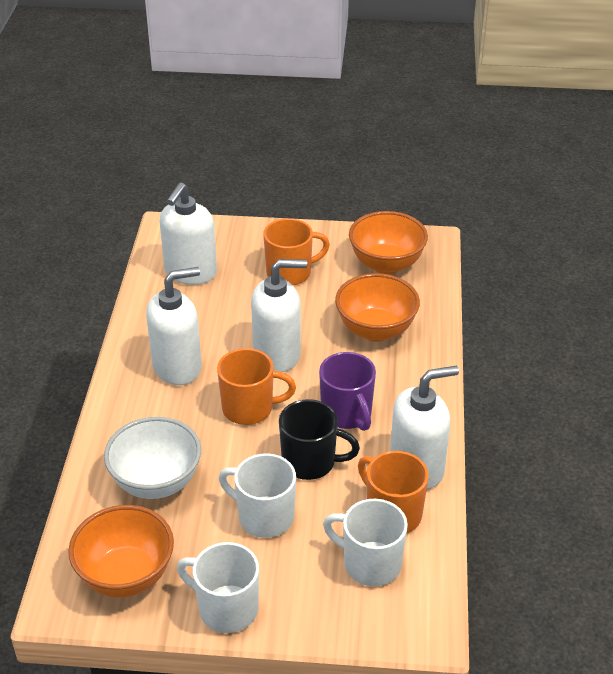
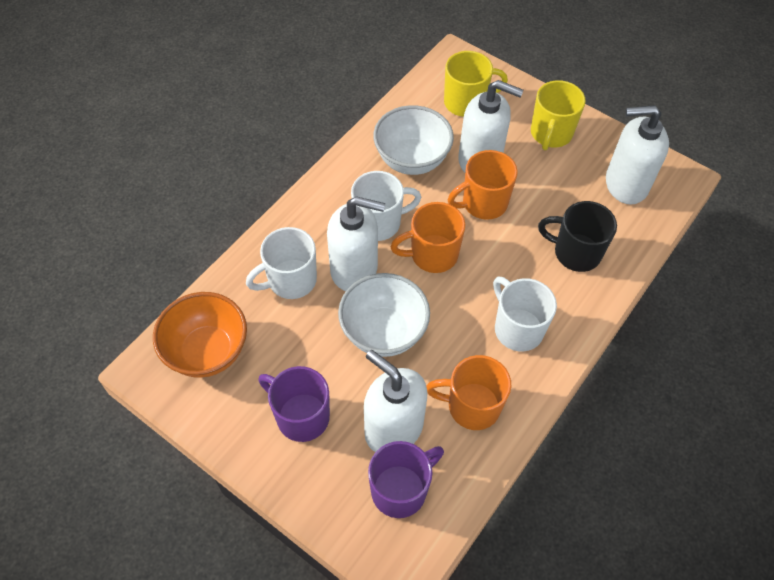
orange bowl: 3 -> 1
purple mug: 1 -> 2
white bowl: 1 -> 2
yellow mug: 0 -> 2

